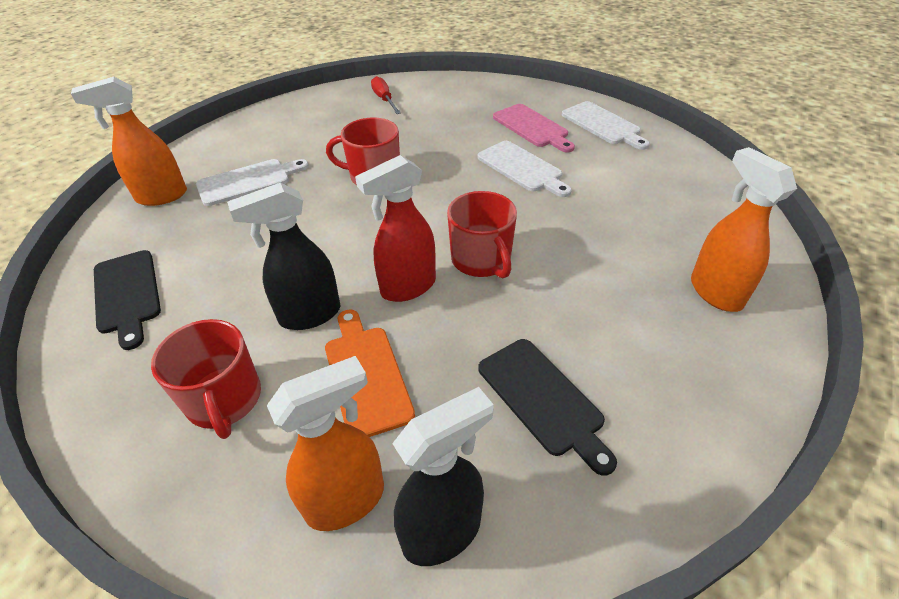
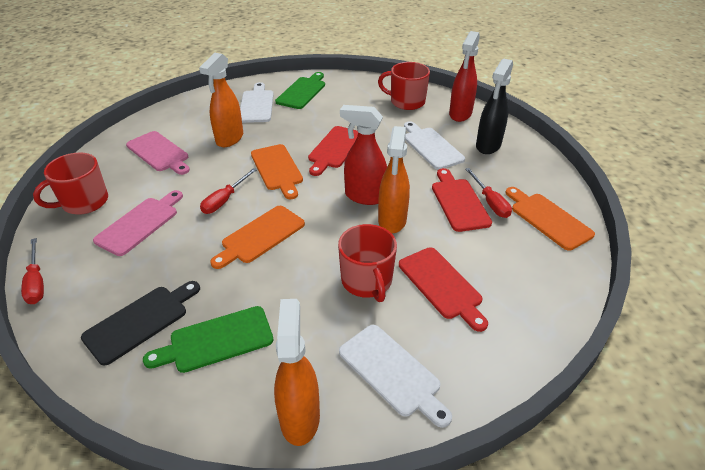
black cutting board: 2 -> 1
black spray bottle: 2 -> 1
green cutting board: 0 -> 2
orange cutting board: 1 -> 3
pink cutting board: 1 -> 2
red cutting board: 0 -> 3
red screwdriver: 1 -> 3
red spray bottle: 1 -> 2

